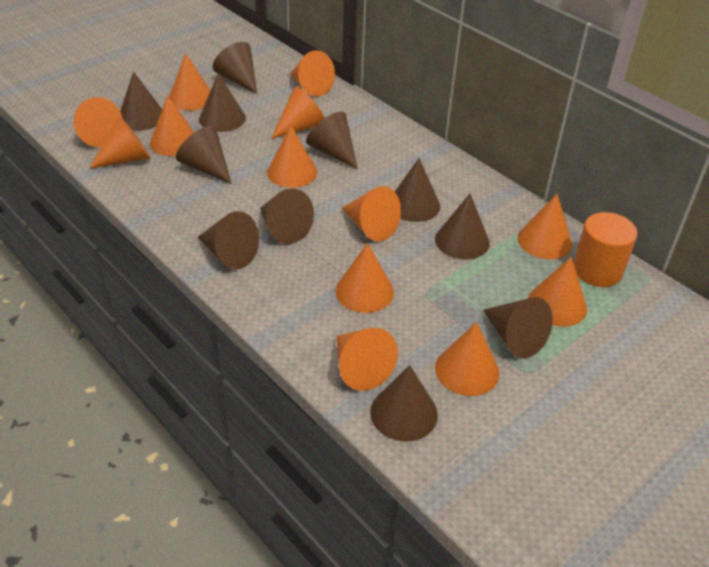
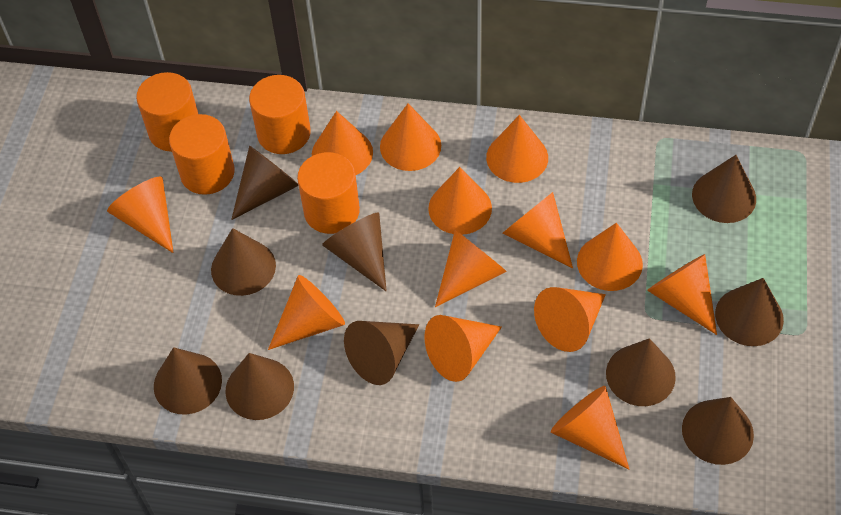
brown cone: 11 -> 10
orange cylinder: 1 -> 4

